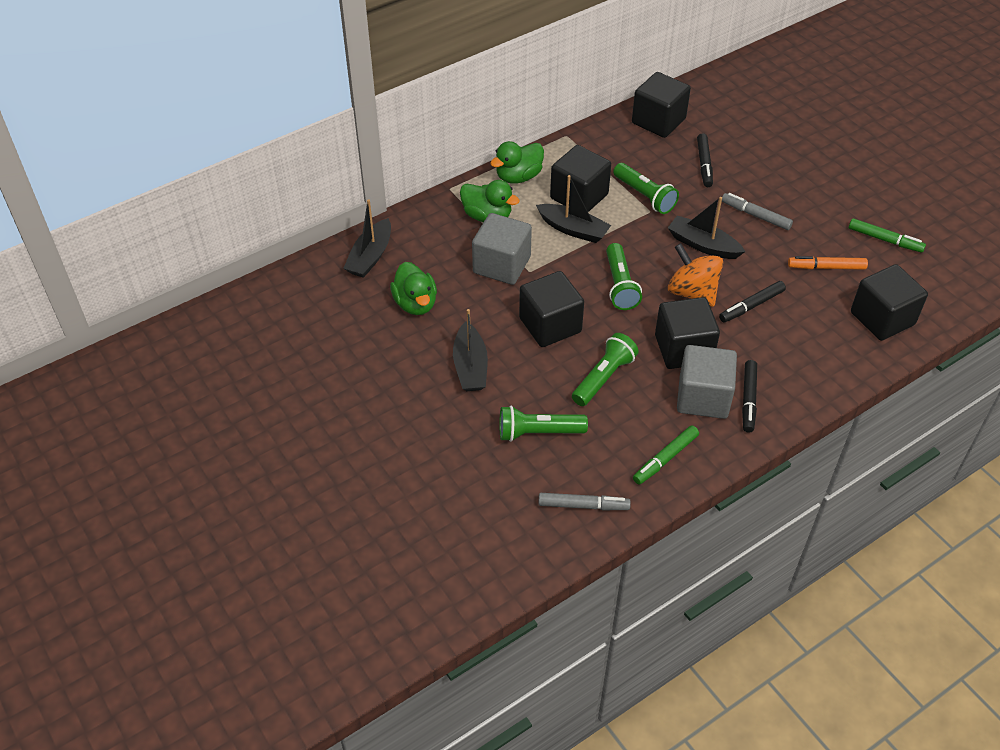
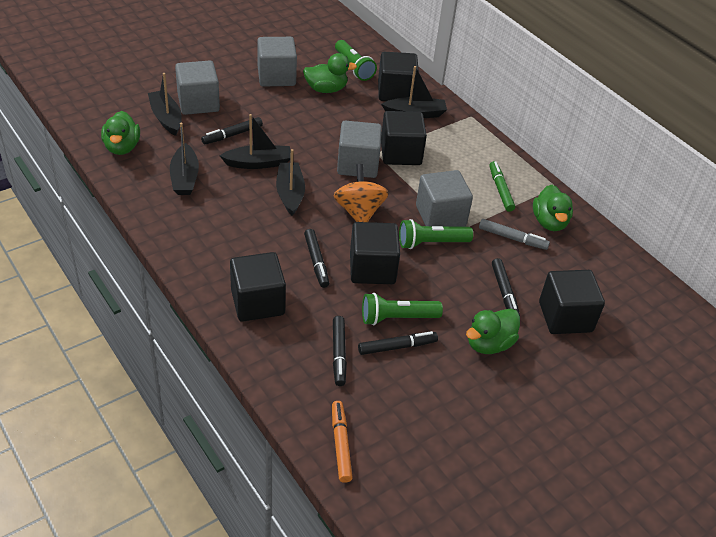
black boat: 4 -> 5
black marker: 3 -> 5
green duck: 3 -> 4
green flashlight: 4 -> 3
green marker: 2 -> 1
grey cube: 2 -> 4
grey marker: 2 -> 1

